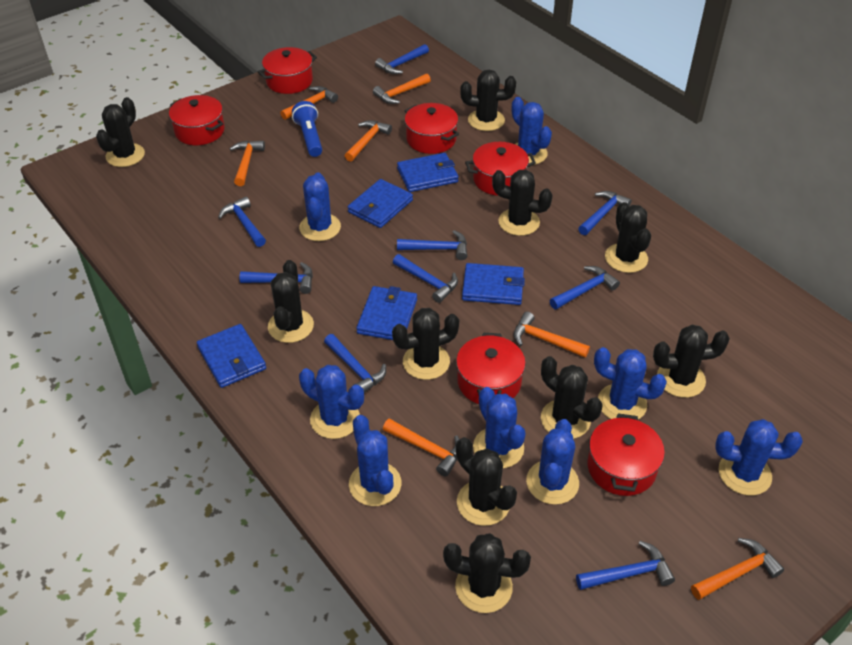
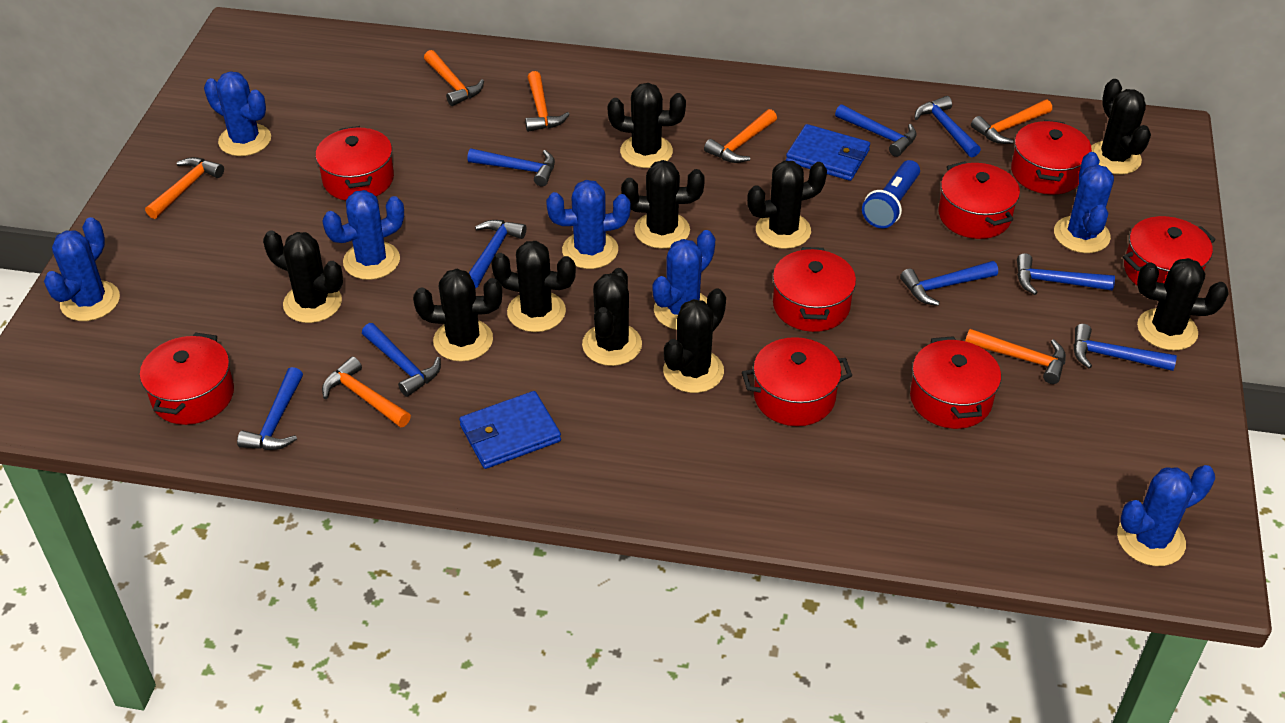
blue cactus: 8 -> 7
blue wallet: 5 -> 2
red pot: 6 -> 8

